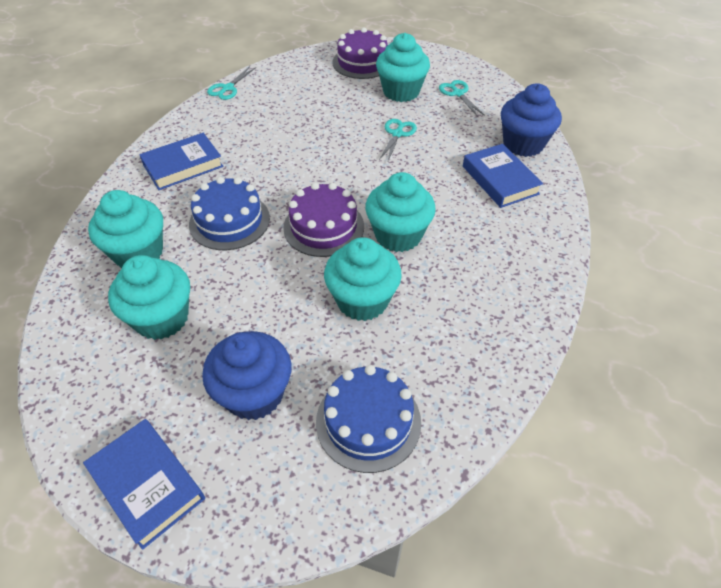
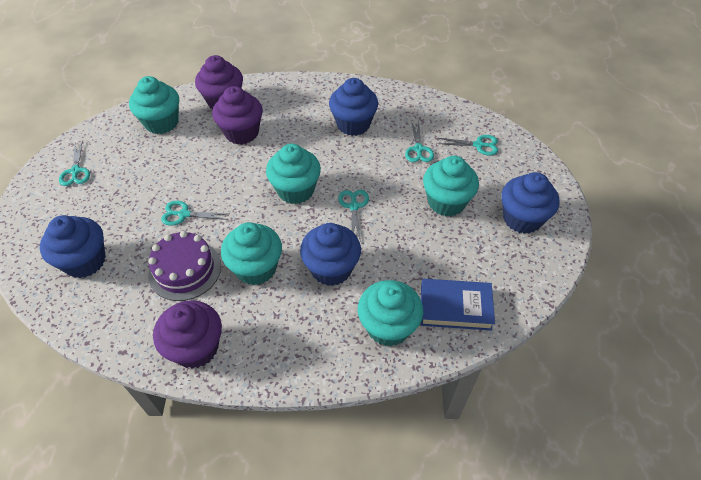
blue book: 3 -> 1
blue cake: 2 -> 0
blue cupcake: 2 -> 4
purple cake: 2 -> 1
purple cupcake: 0 -> 3
turquoise scissors: 3 -> 5

